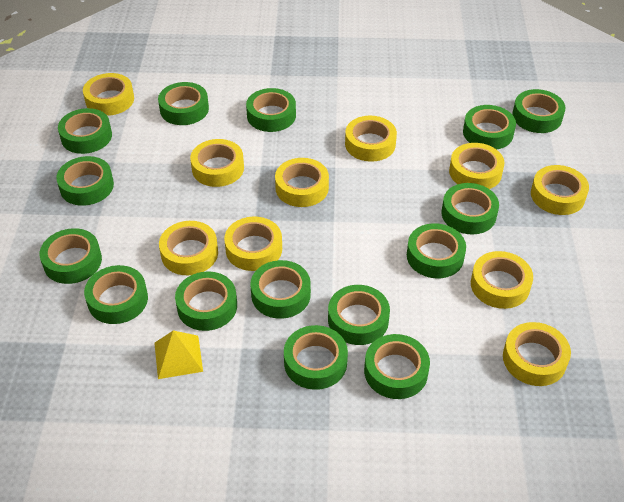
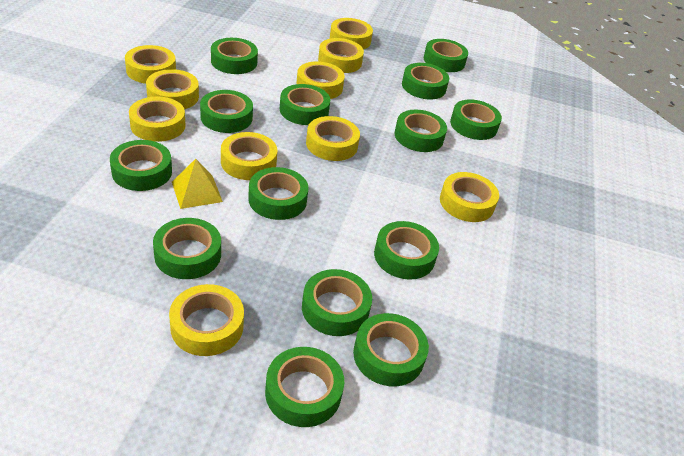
green tape: 15 -> 14

